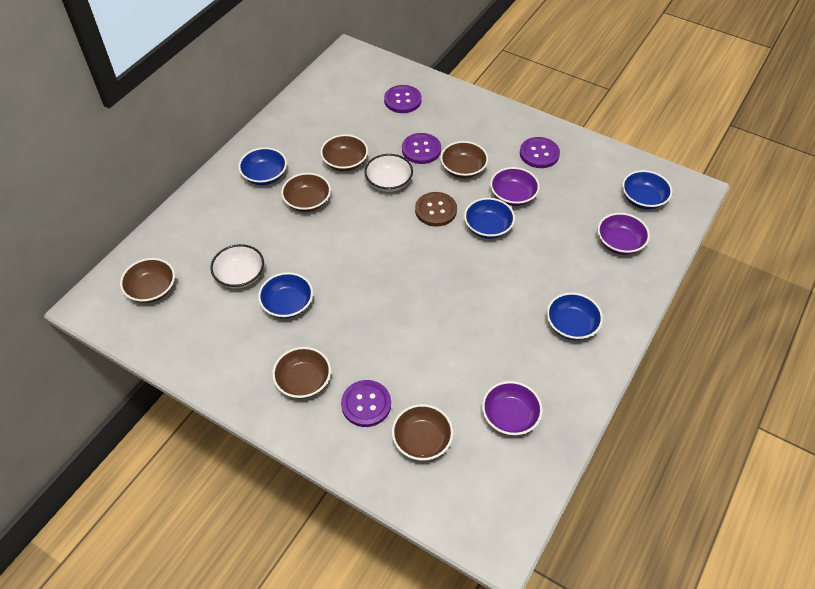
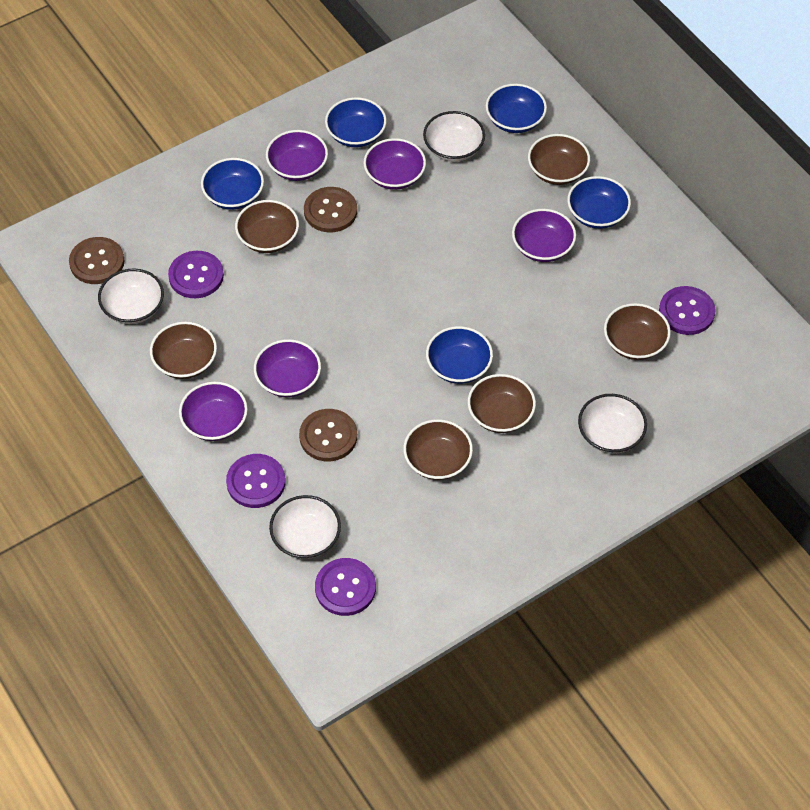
brown button: 1 -> 3
purple bowl: 3 -> 5
white bowl: 2 -> 4

